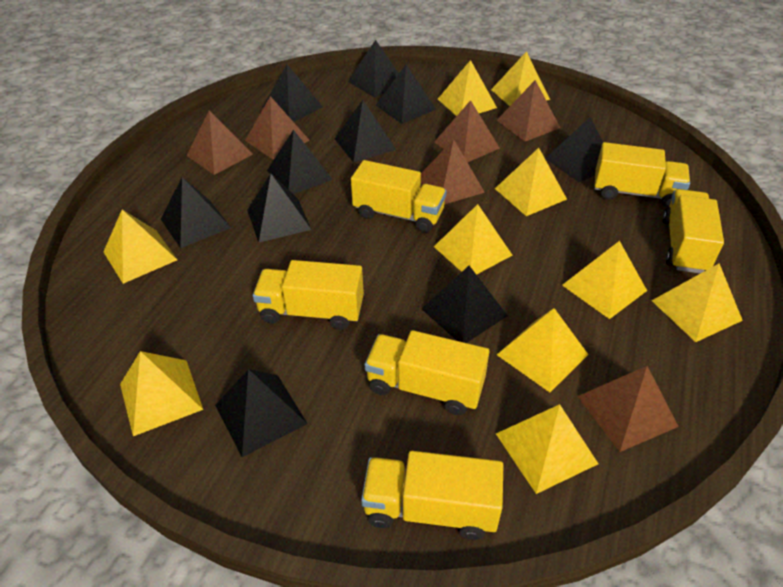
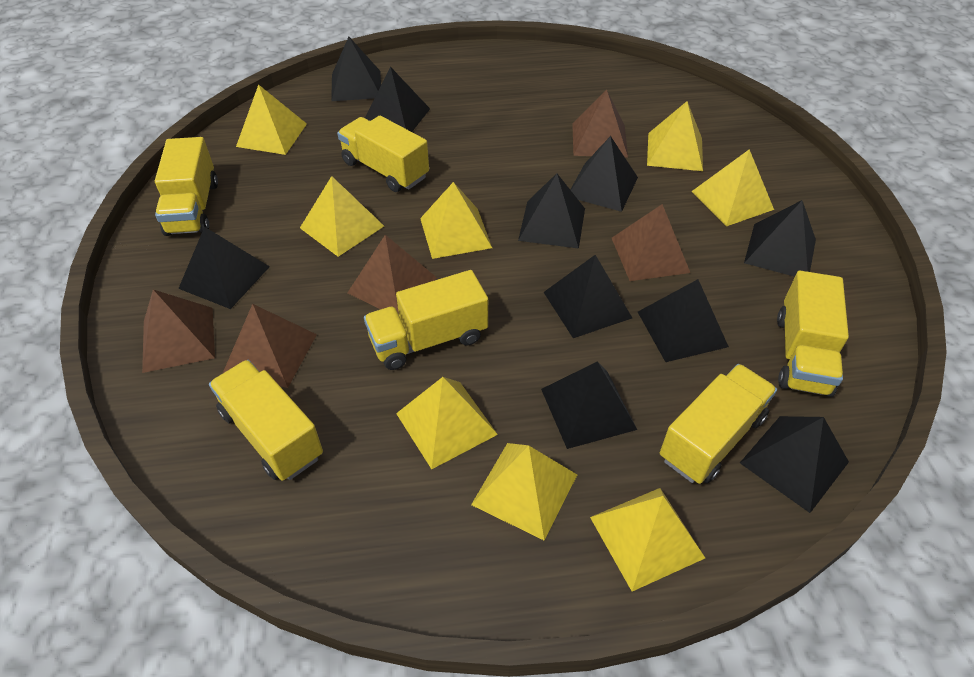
brown pyramid: 6 -> 5
yellow pyramid: 10 -> 8

